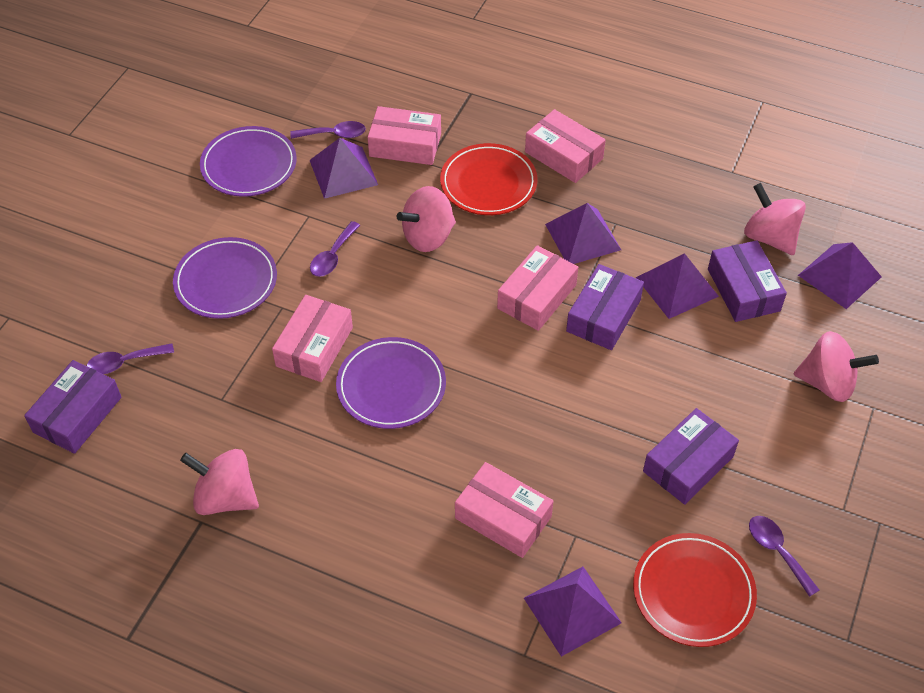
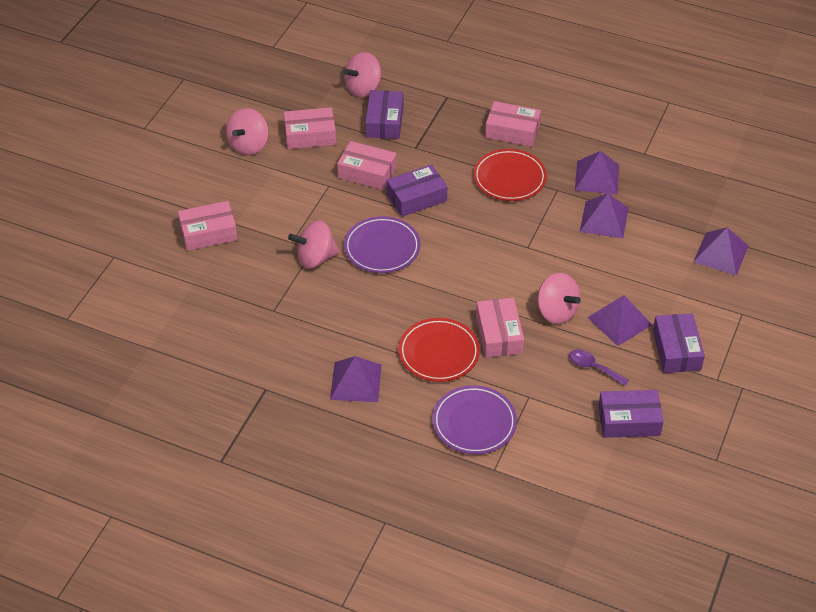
purple plate: 3 -> 2
purple spoon: 4 -> 1

